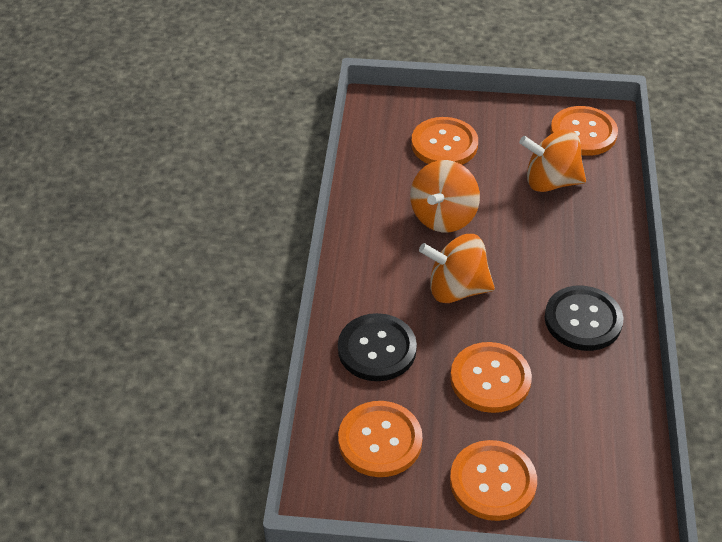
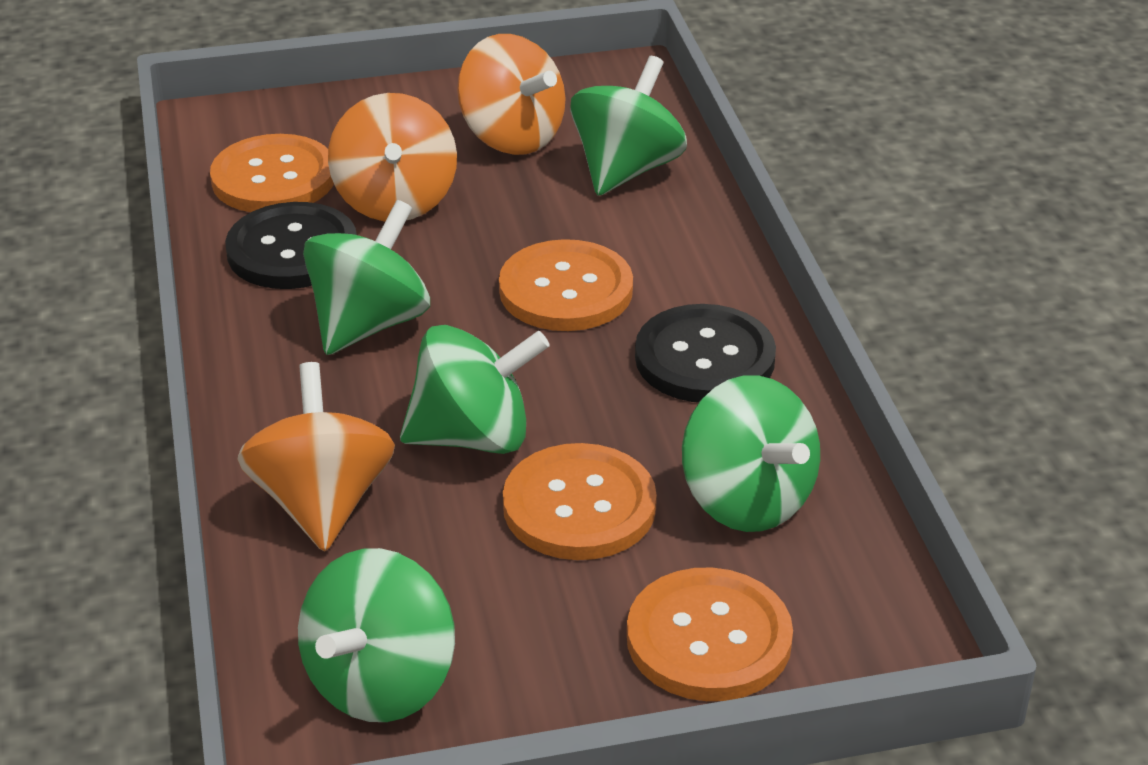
green spinning top: 0 -> 5
orange button: 5 -> 4

